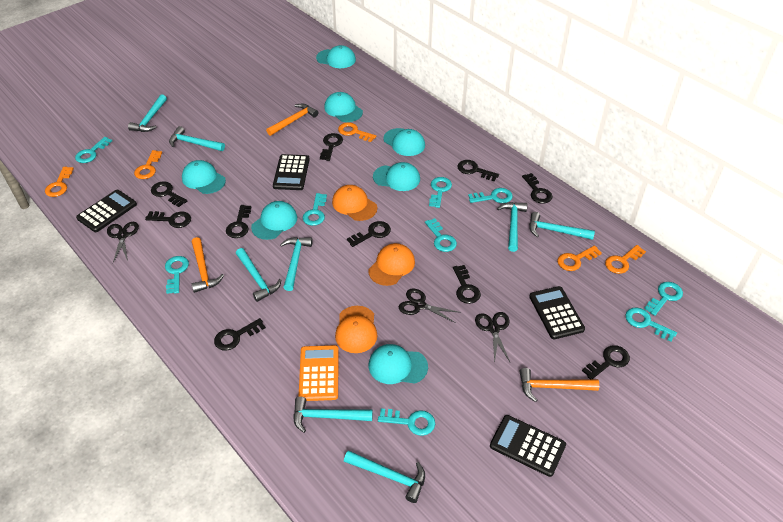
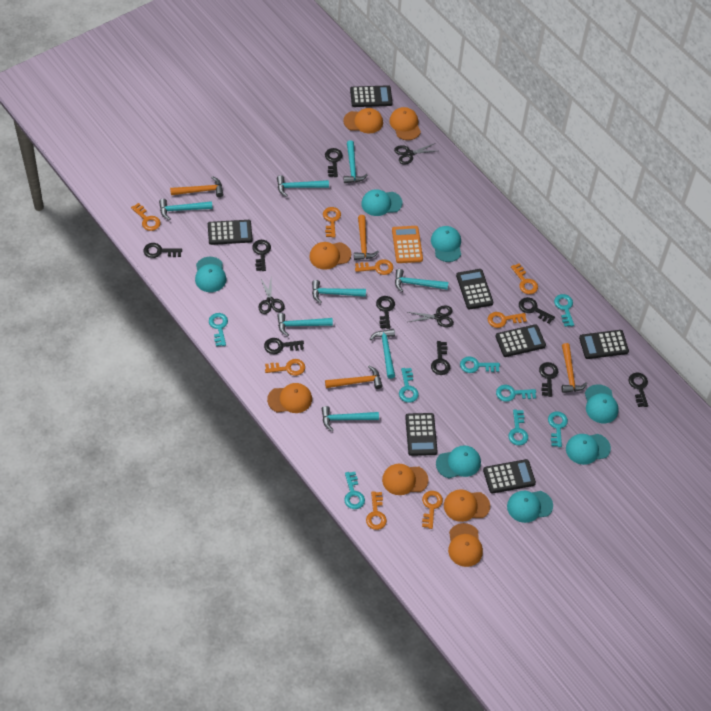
black calculator: 4 -> 7
black key: 10 -> 9
orange cap: 3 -> 7
orange hammer: 3 -> 4
orange key: 5 -> 8
turquoise key: 9 -> 8

